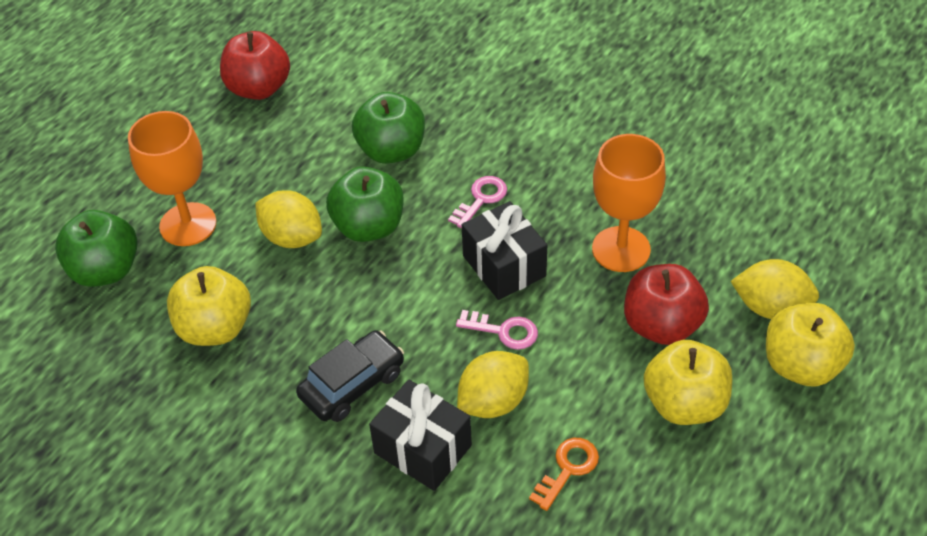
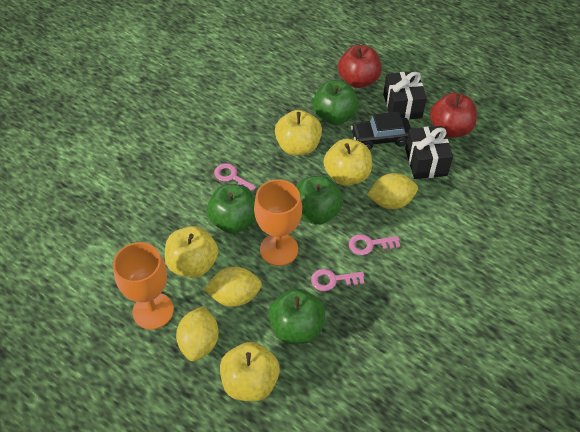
green apple: 3 -> 4
orange key: 1 -> 0
pink key: 2 -> 3
yellow apple: 3 -> 4

